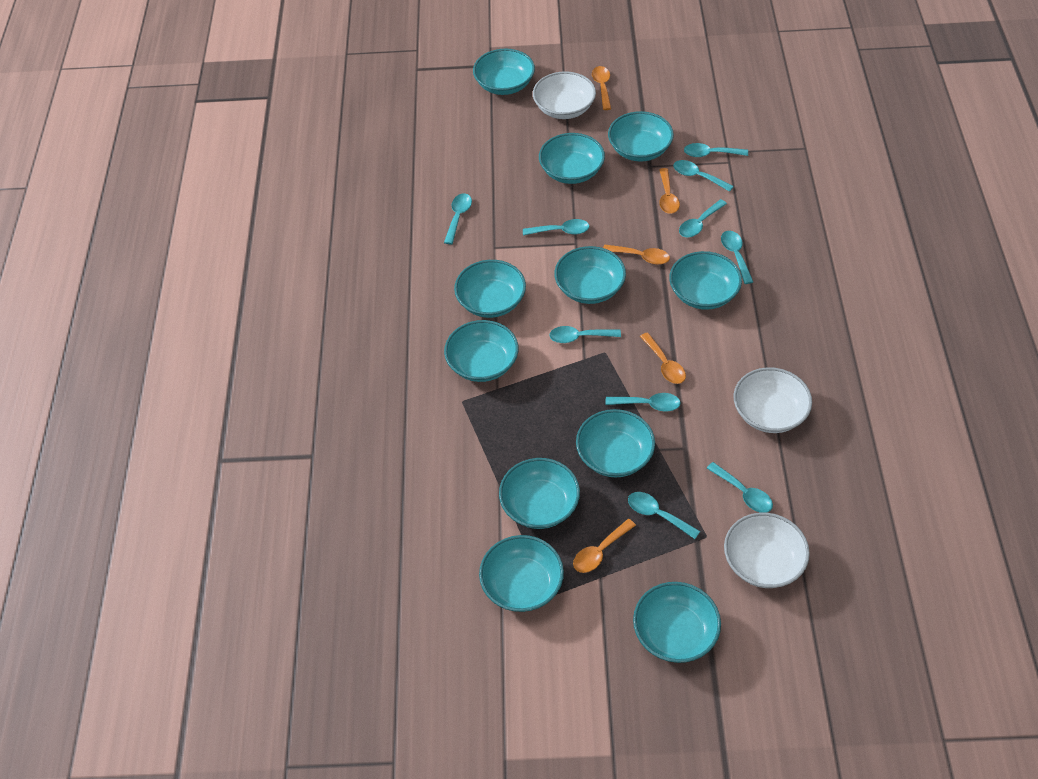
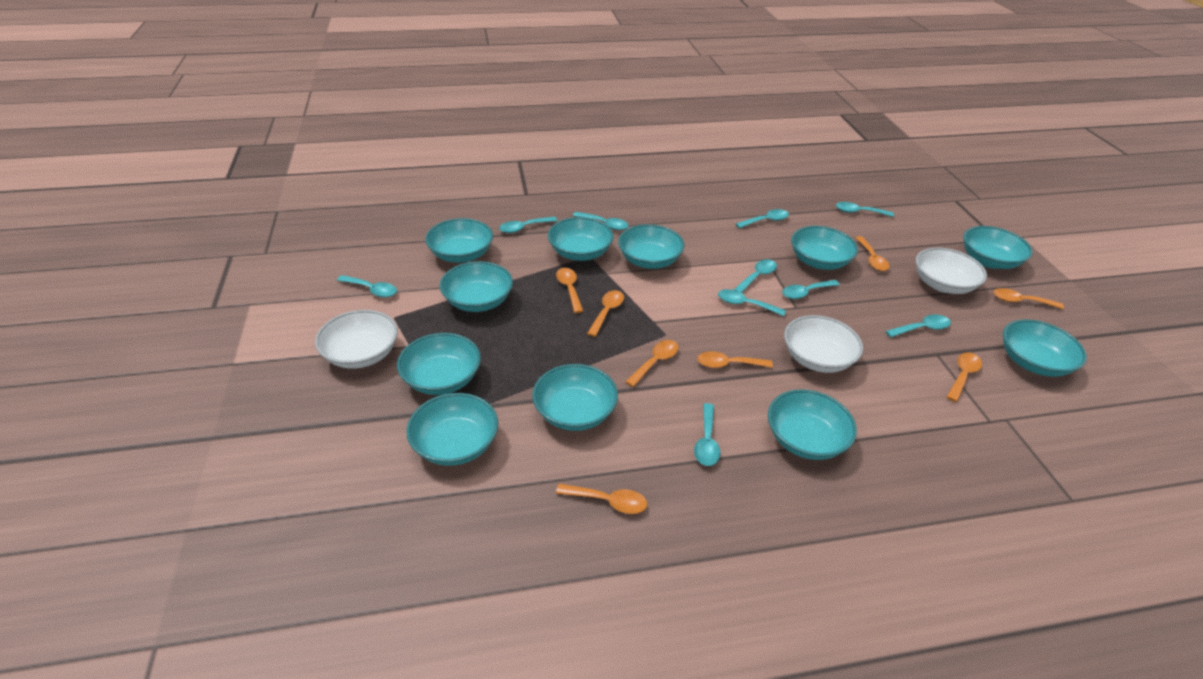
orange spoon: 5 -> 8

